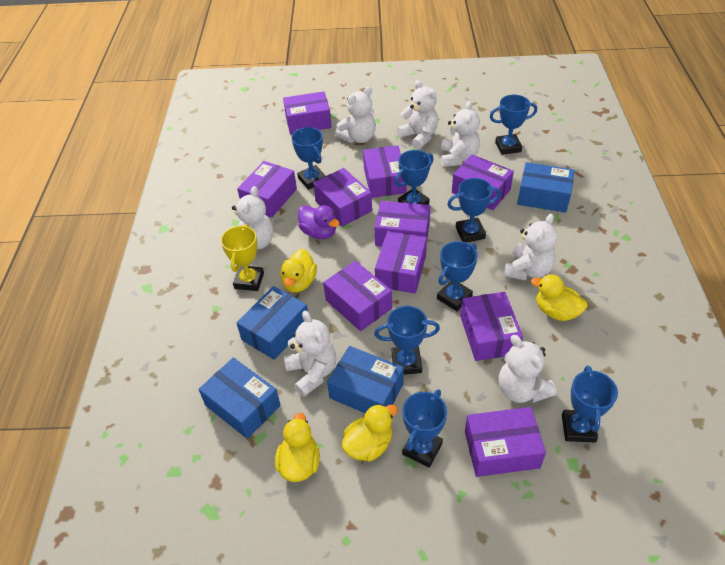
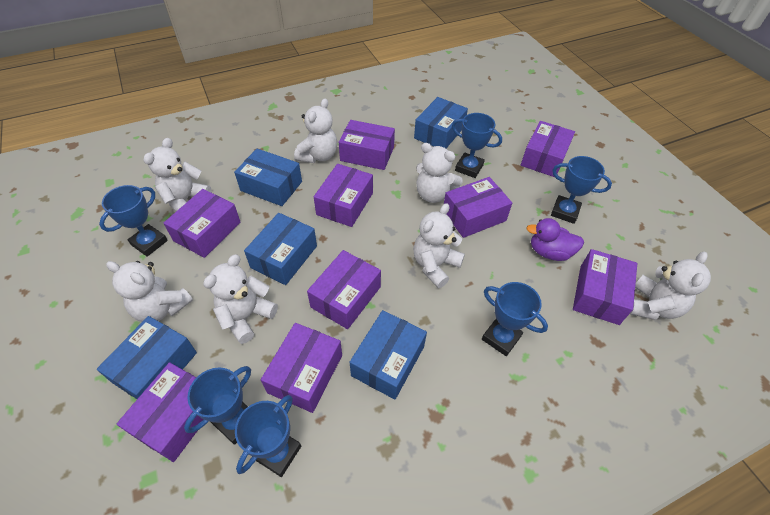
blue box: 4 -> 5
blue trophy: 8 -> 6
purple box: 10 -> 9
yellow duck: 4 -> 0
yellow trophy: 1 -> 0

